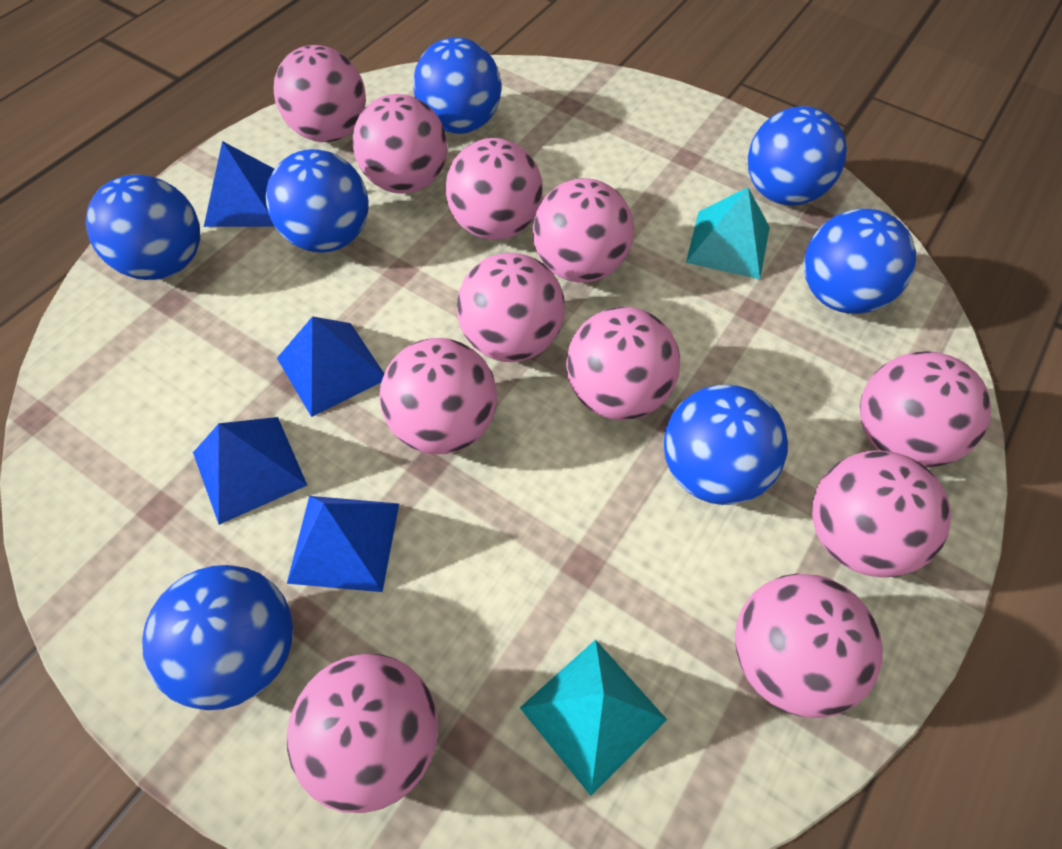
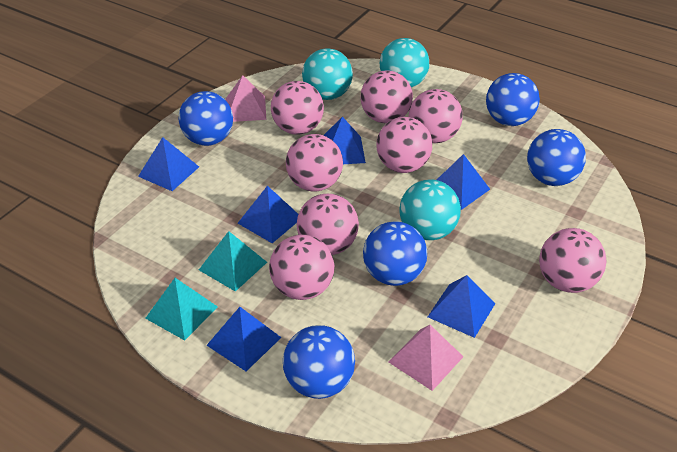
blue ball: 7 -> 5
blue pyramid: 4 -> 6
pink ball: 11 -> 8
pink pyramid: 0 -> 2
turquoise ball: 0 -> 3

